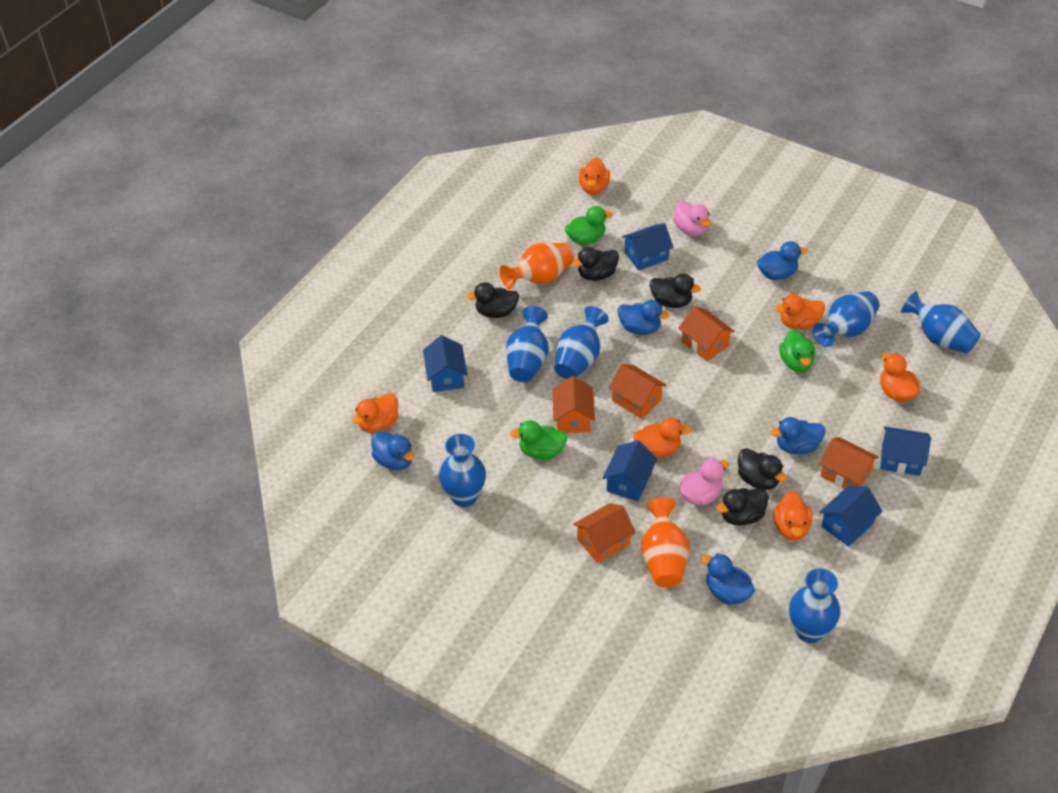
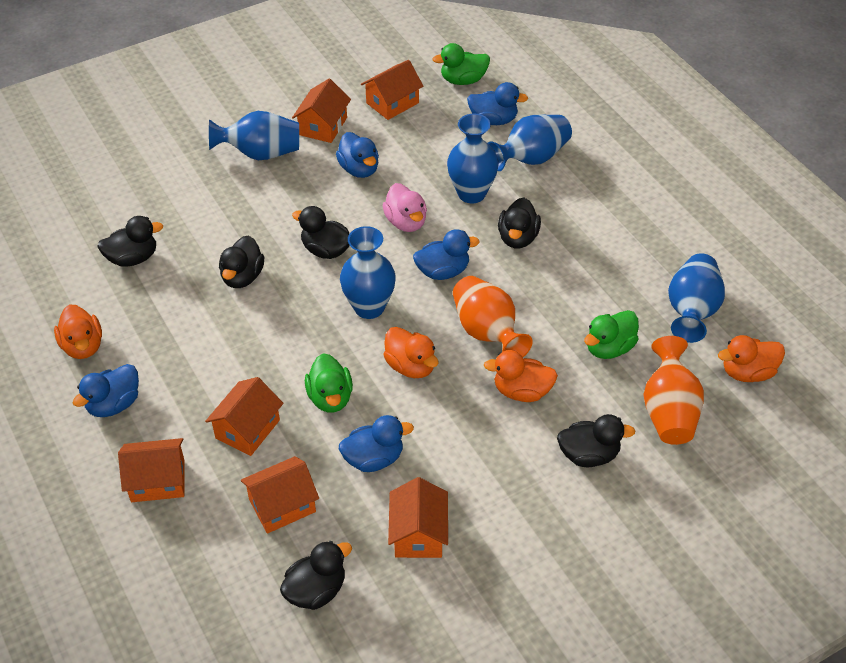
black duck: 5 -> 6
blue house: 5 -> 0
blue vase: 6 -> 5
orange duck: 6 -> 4
orange house: 5 -> 6
pink duck: 2 -> 1

